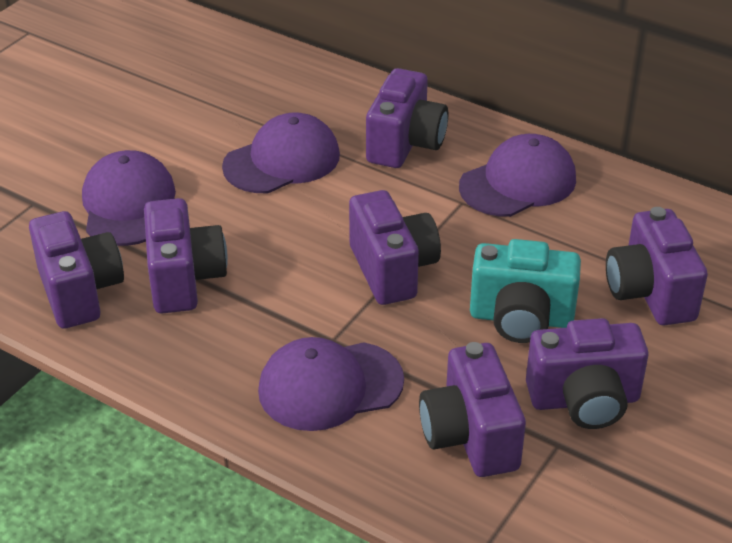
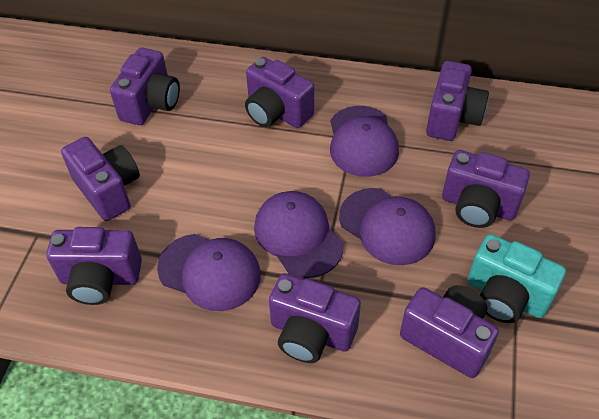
purple camera: 7 -> 8

